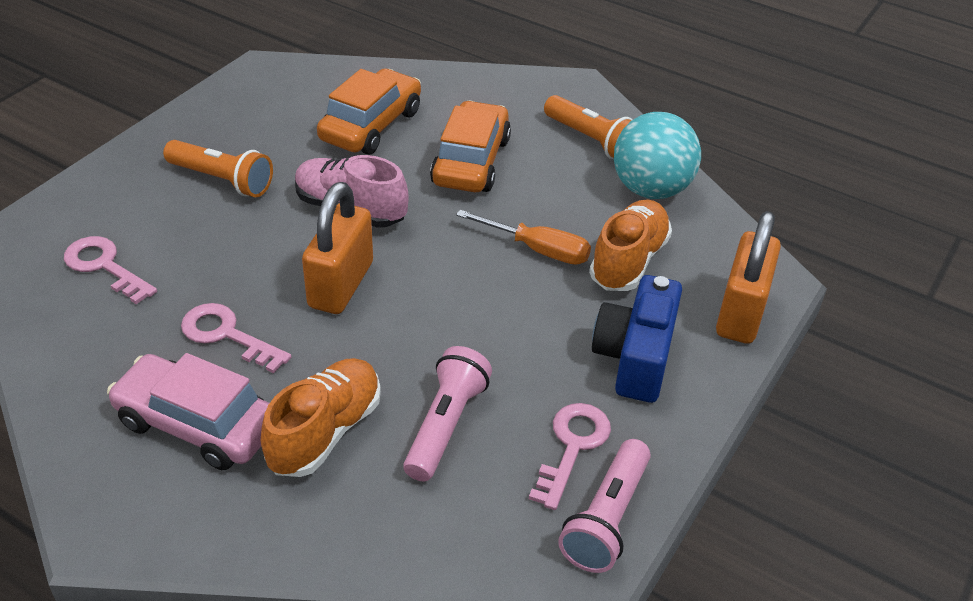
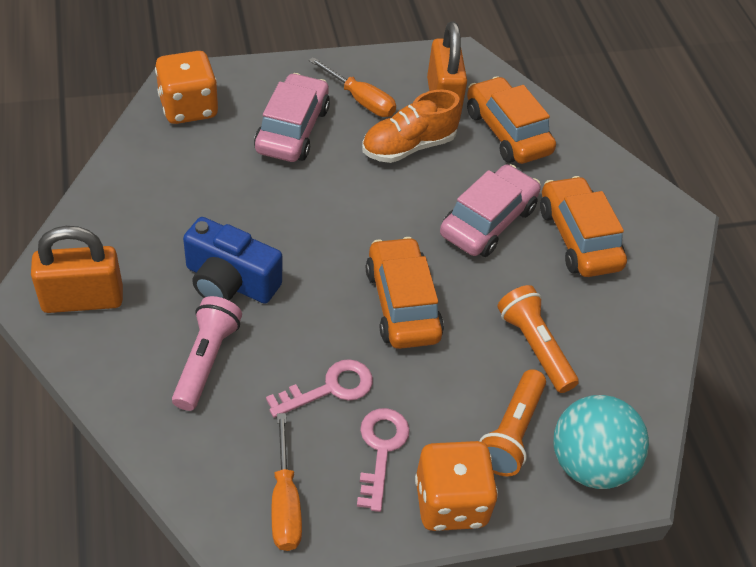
orange car: 2 -> 3
orange dice: 0 -> 2
orange screwdriver: 1 -> 2
orange shoe: 2 -> 1
pink car: 1 -> 2
pink flashlight: 2 -> 1
pink key: 3 -> 2
pink shoe: 1 -> 0

